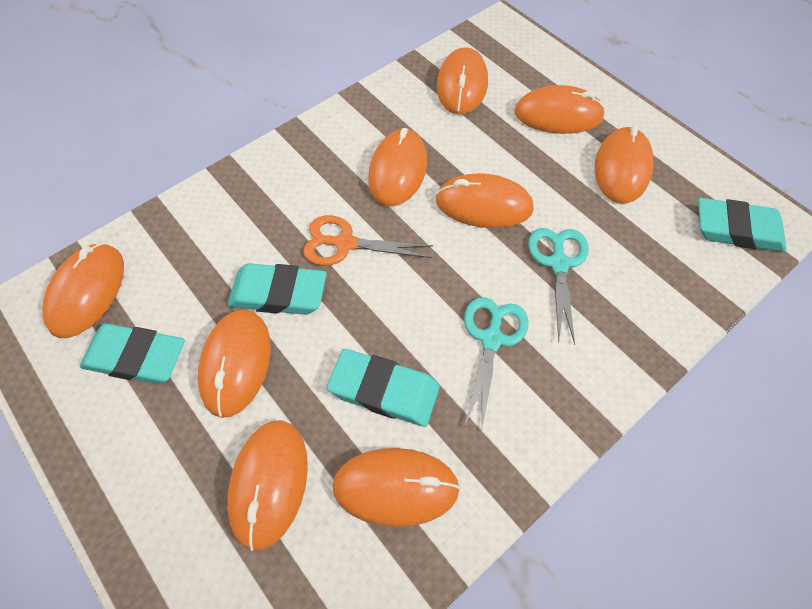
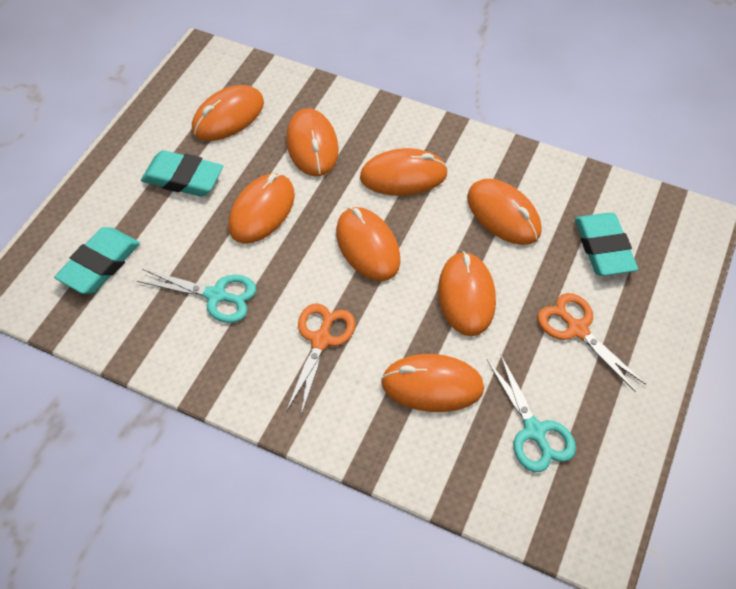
orange mouse: 9 -> 8
orange scissors: 1 -> 2
turquoise eraser: 4 -> 3

